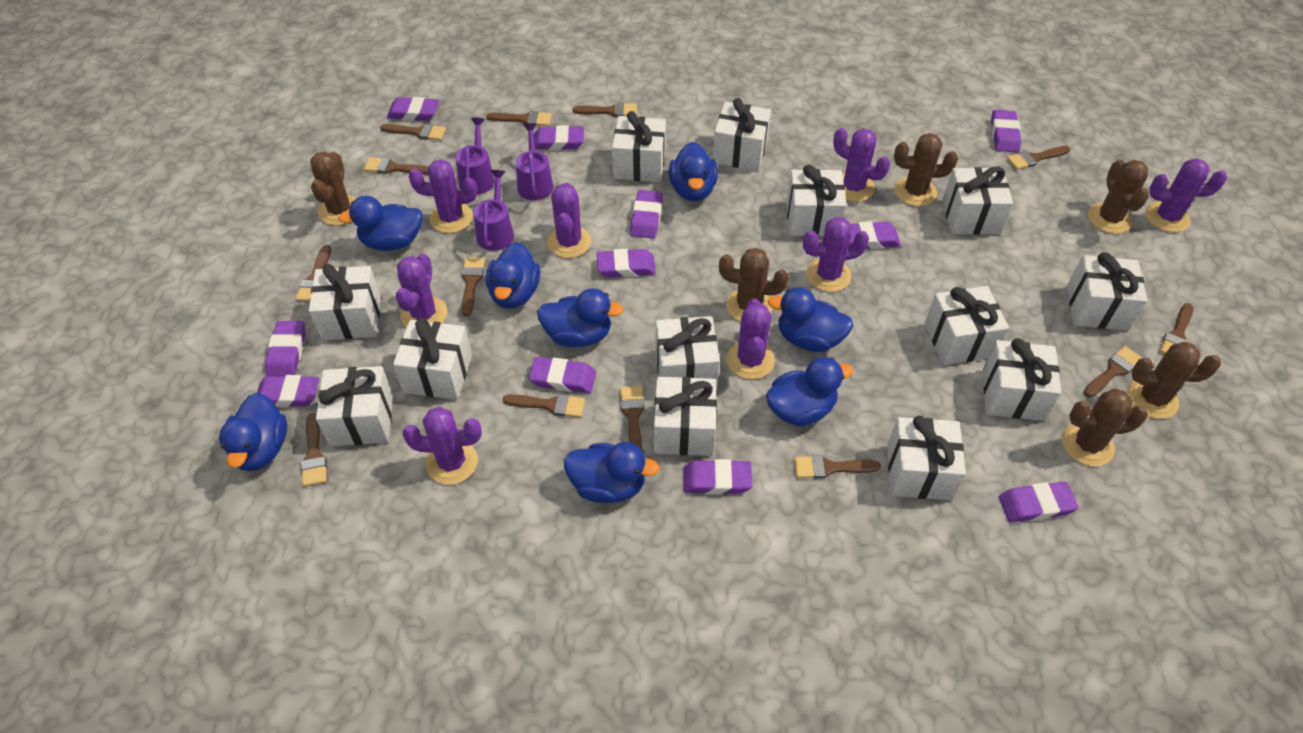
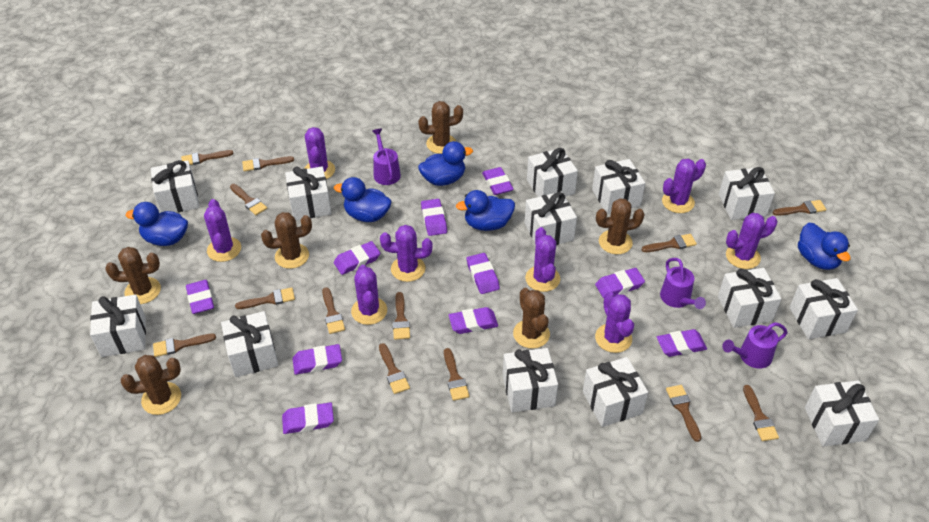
blue duck: 8 -> 5
purple eraser: 11 -> 10

